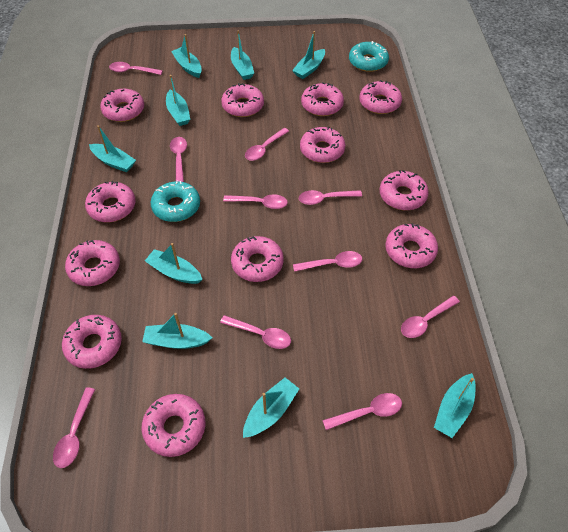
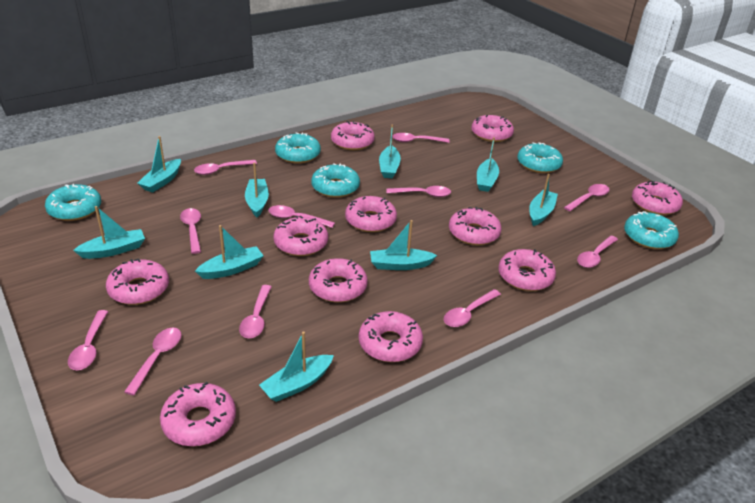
pink donut: 12 -> 11
pink spoon: 10 -> 11
turquoise donut: 2 -> 5

